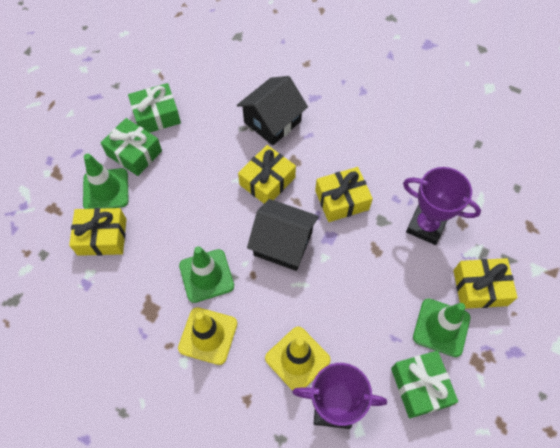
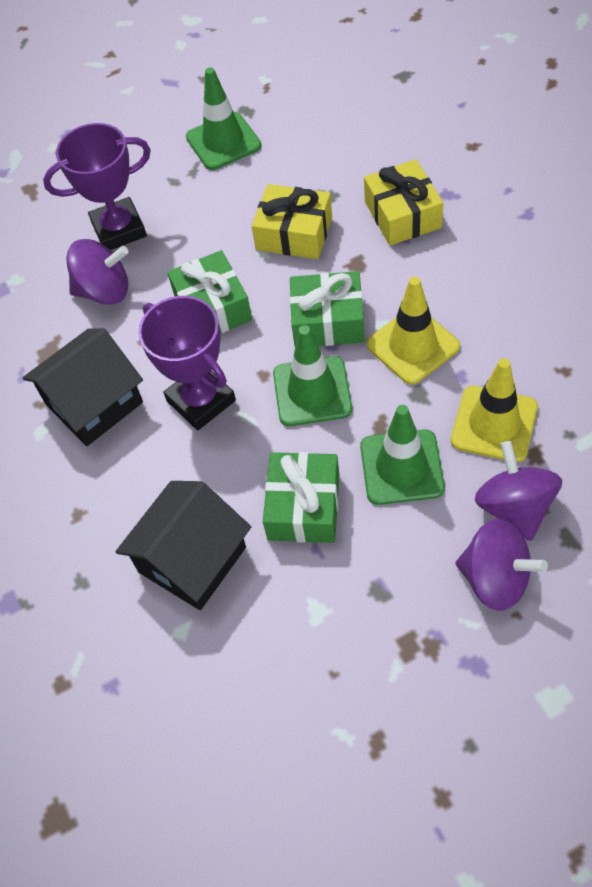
purple spinning top: 0 -> 3
yellow gift: 4 -> 2

